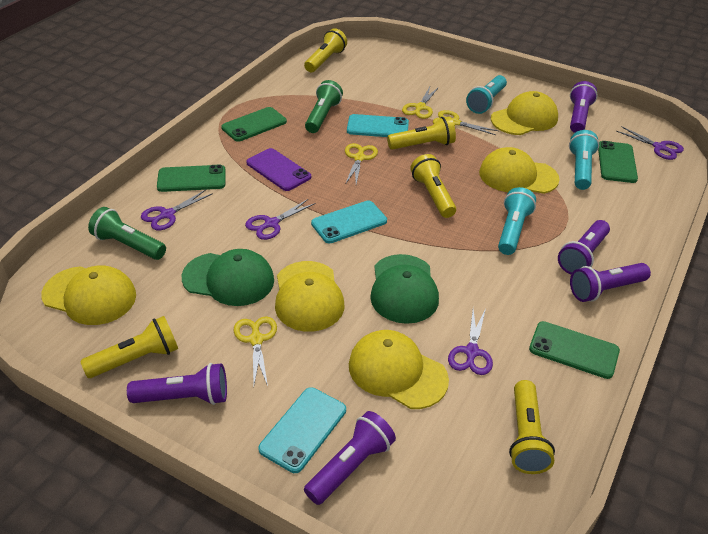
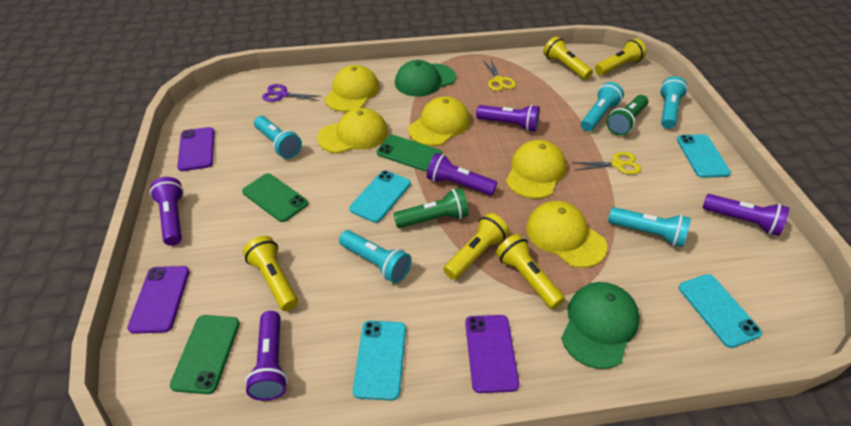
green phone: 4 -> 3
purple phone: 1 -> 3
purple scissors: 4 -> 1
turquoise flashlight: 3 -> 5
turquoise phone: 3 -> 4
yellow scissors: 4 -> 2

